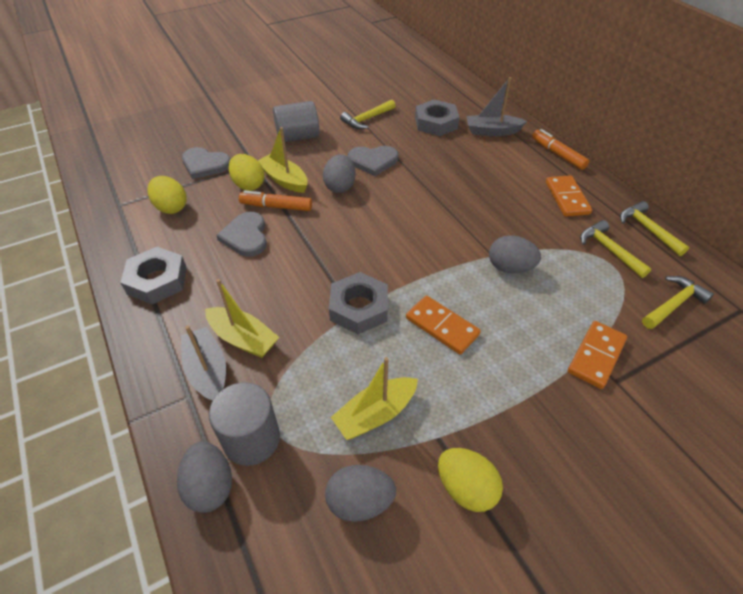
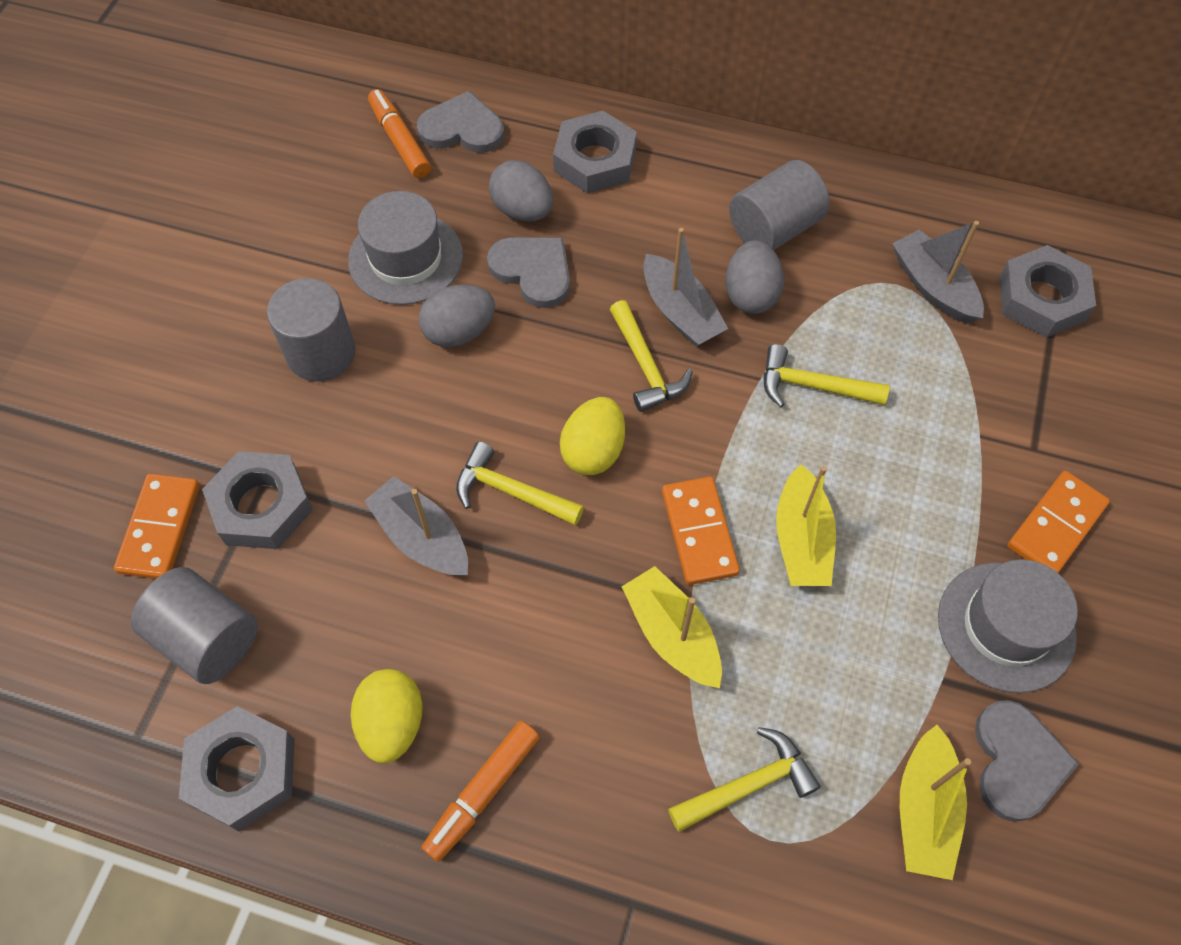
grey boat: 2 -> 3
grey cylinder: 2 -> 3
grey egg: 4 -> 3
grey hat: 0 -> 2
grey nut: 3 -> 4
yellow egg: 3 -> 2

